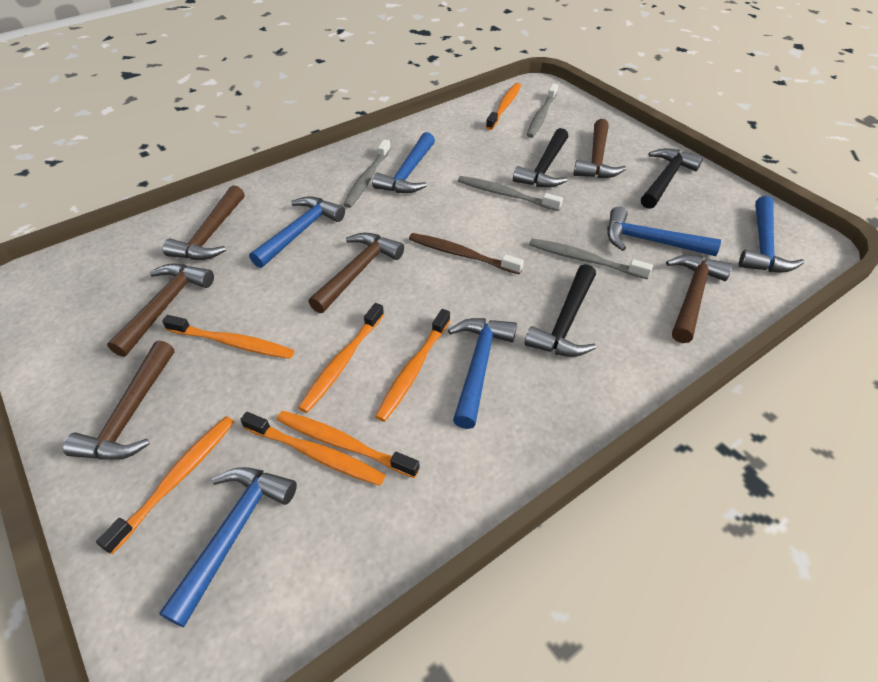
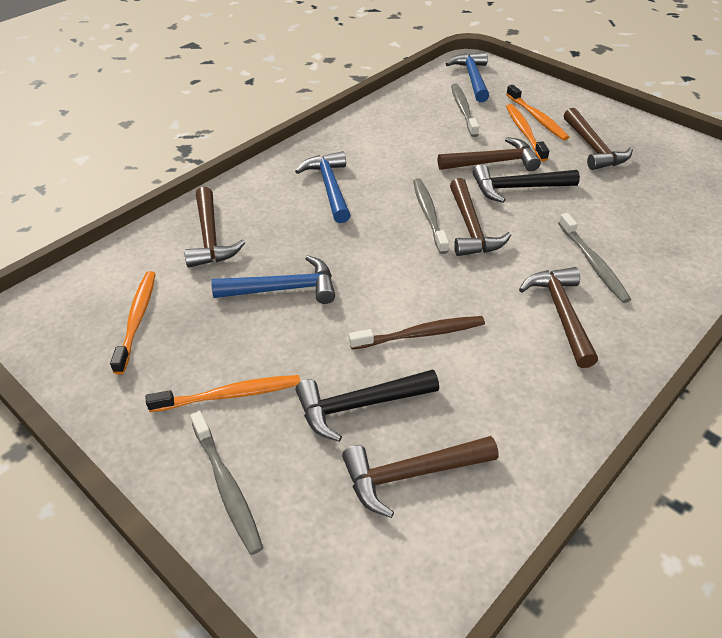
black hammer: 3 -> 2
blue hammer: 6 -> 3
orange toothbrush: 7 -> 4

